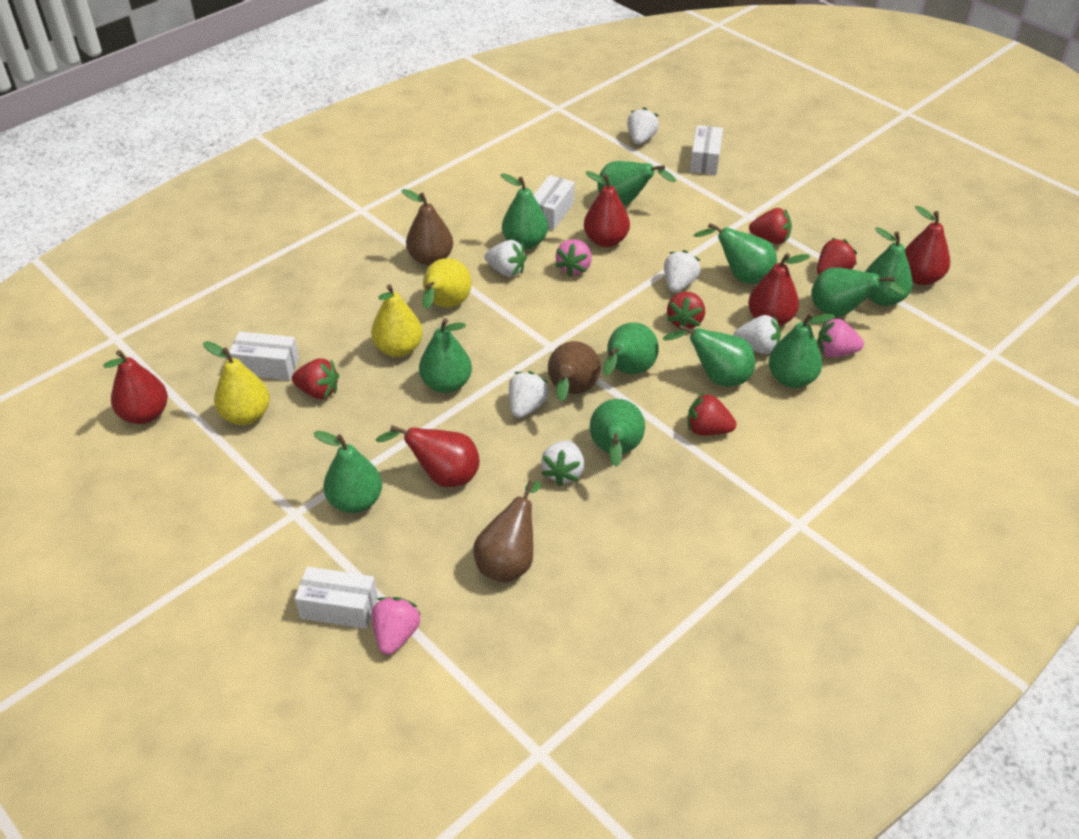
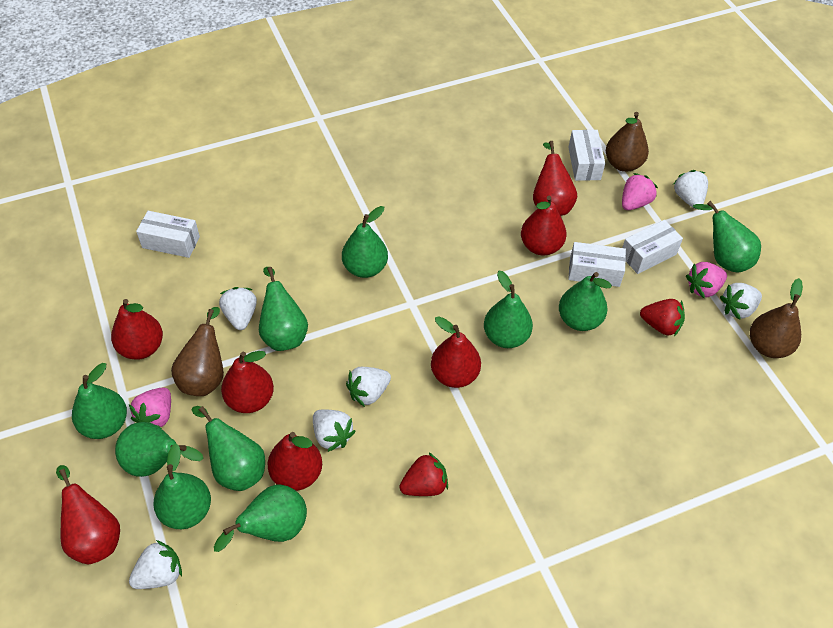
green pear: 11 -> 10
red pear: 5 -> 7
red strawberry: 5 -> 2
yellow pear: 3 -> 0

